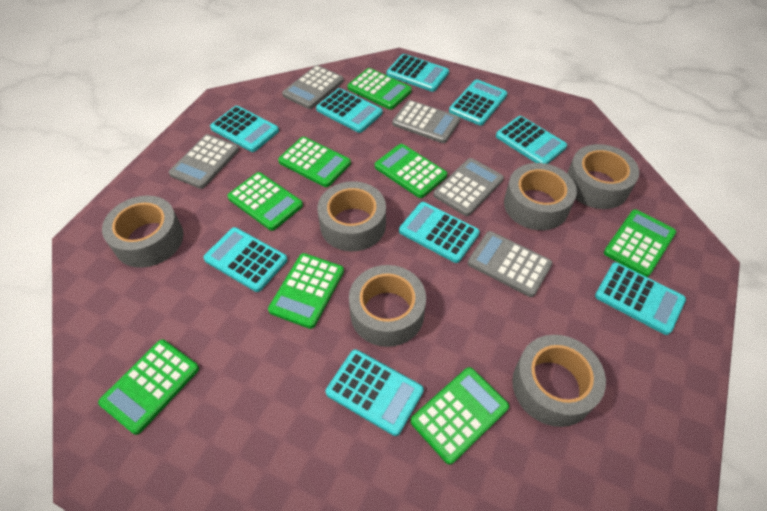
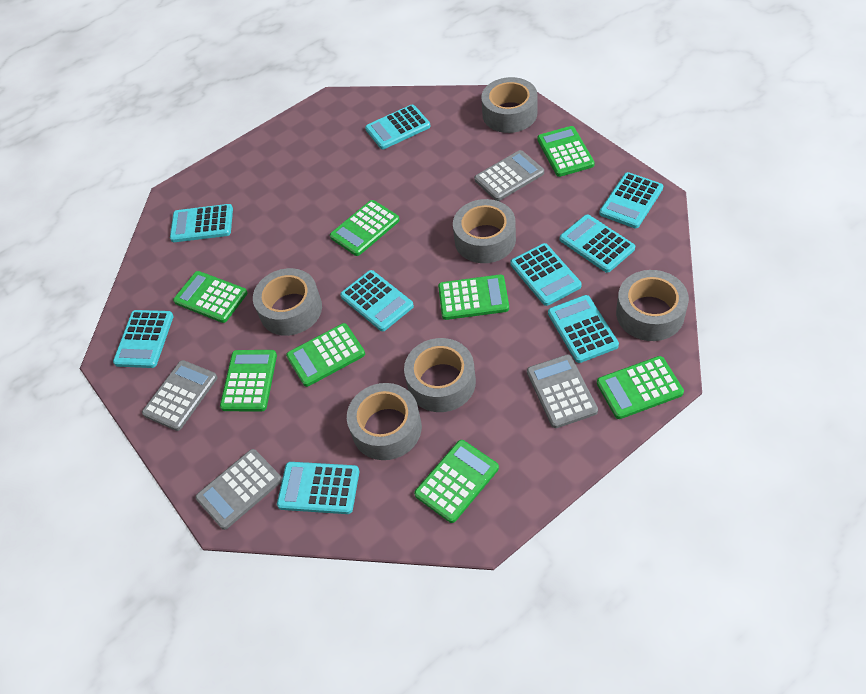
grey calculator: 5 -> 4

